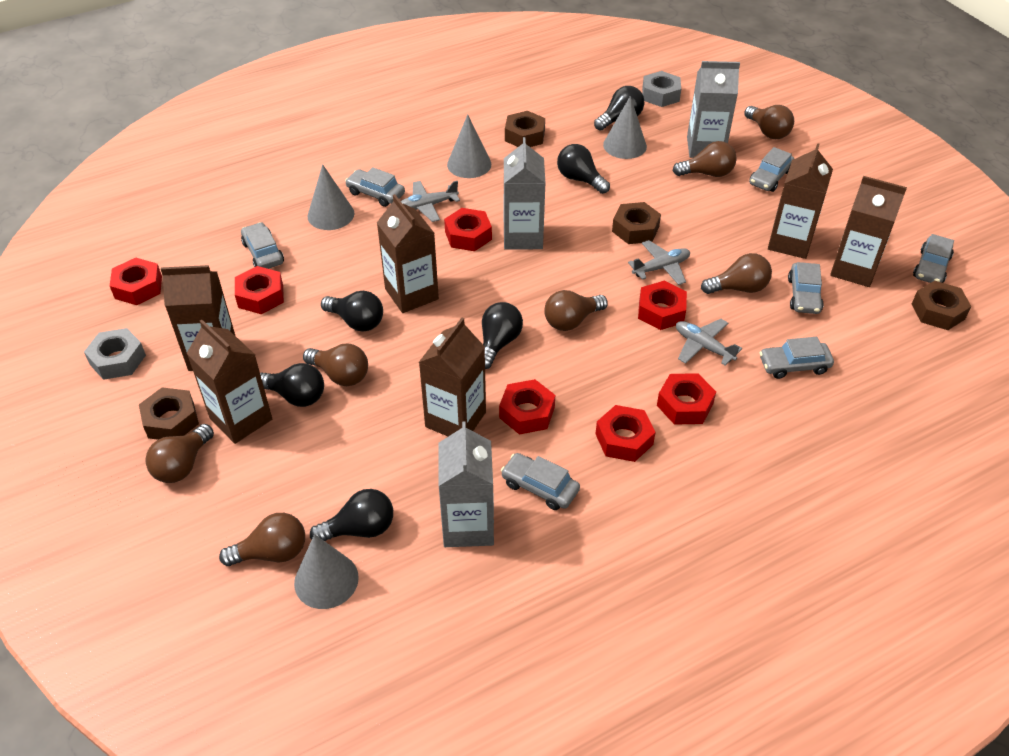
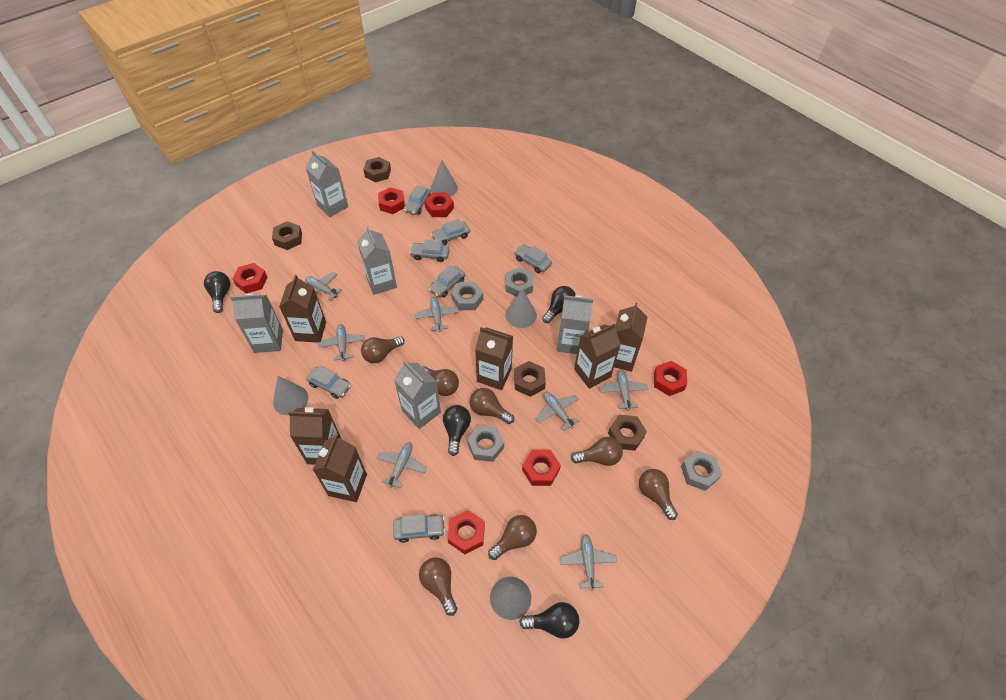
black light bulb: 6 -> 4
grey carton: 3 -> 5
grey nut: 2 -> 4
grey plane: 3 -> 7
red nut: 7 -> 6

